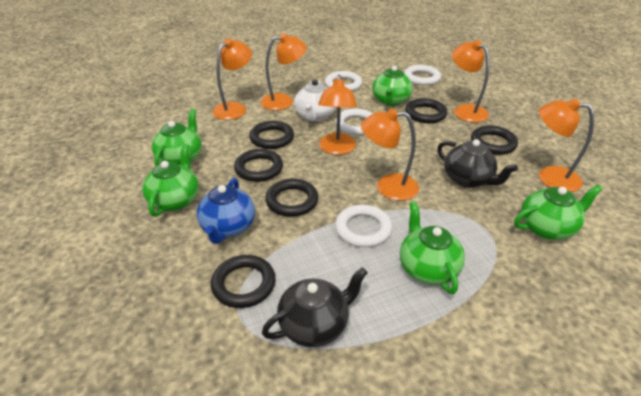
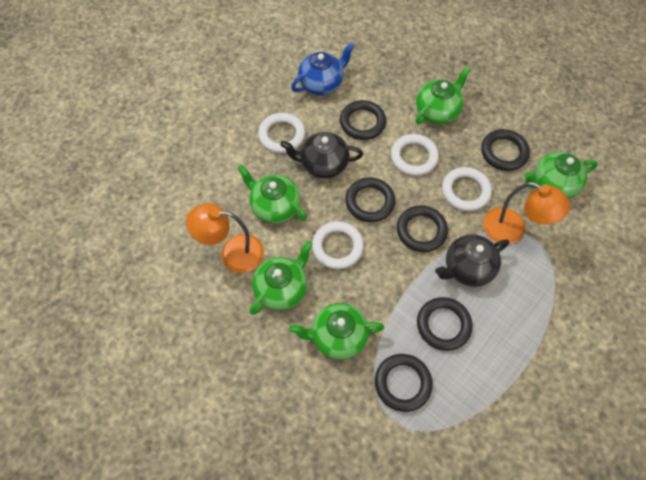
orange lamp: 6 -> 2
white teapot: 1 -> 0

